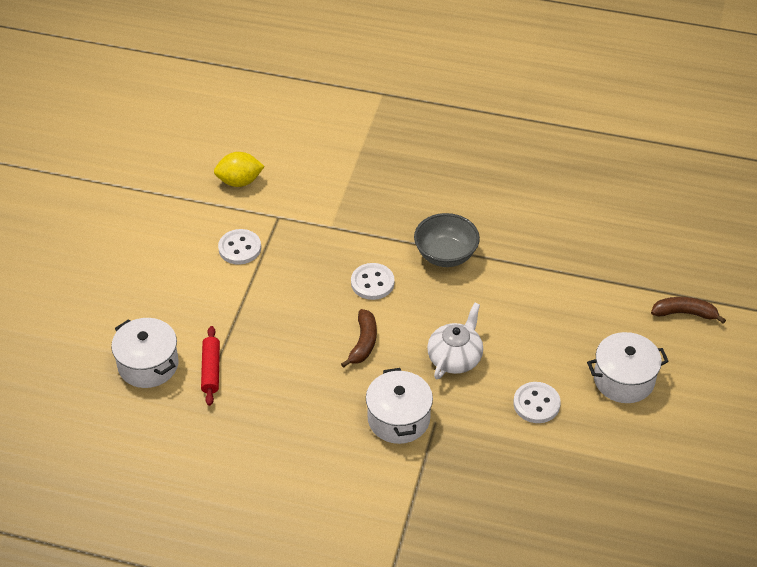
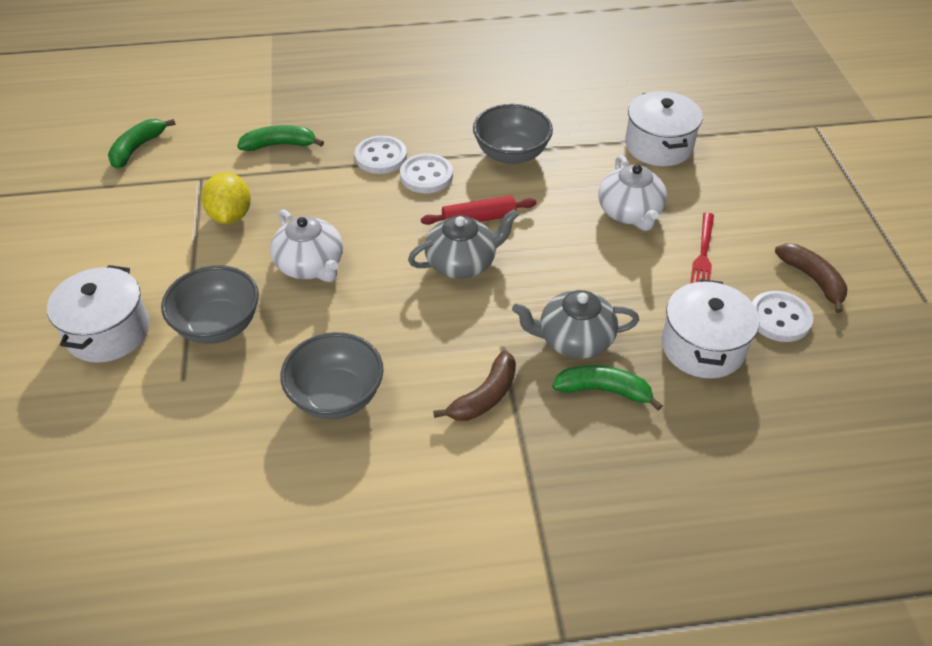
green banana: 0 -> 3
grey bowl: 1 -> 3
grey teapot: 0 -> 2
red fork: 0 -> 1
white teapot: 1 -> 2

